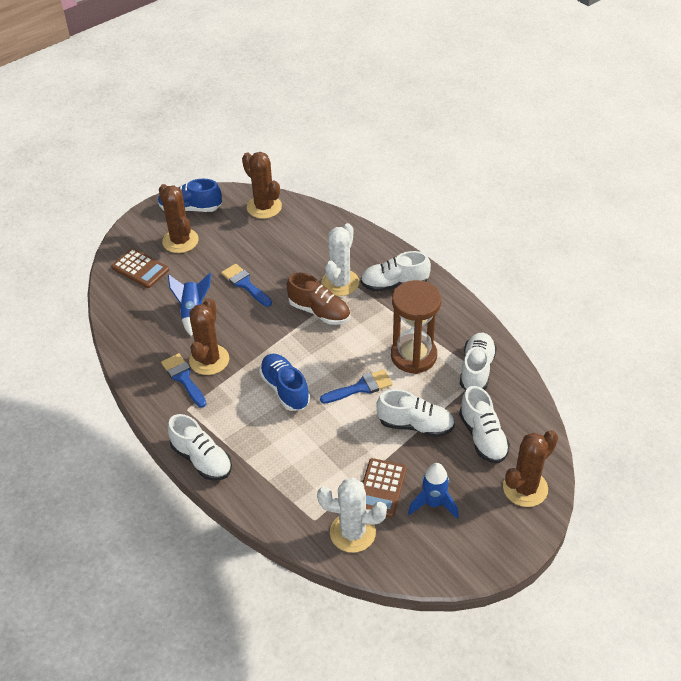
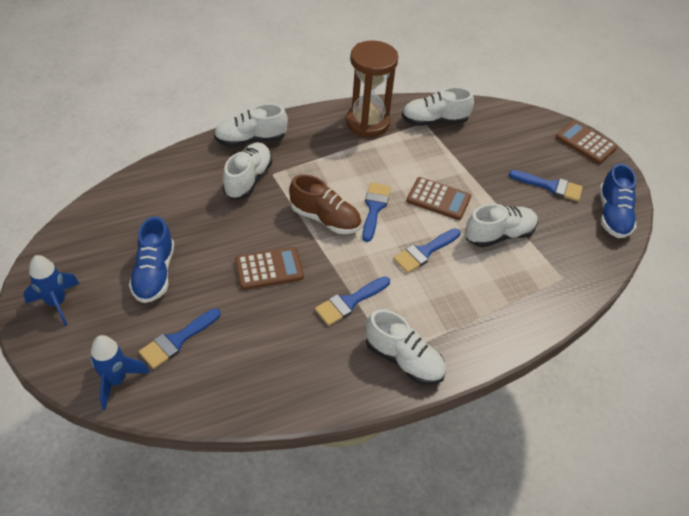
blue brush: 3 -> 5
brown cactus: 4 -> 0
brown calculator: 2 -> 3
white cactus: 2 -> 0

